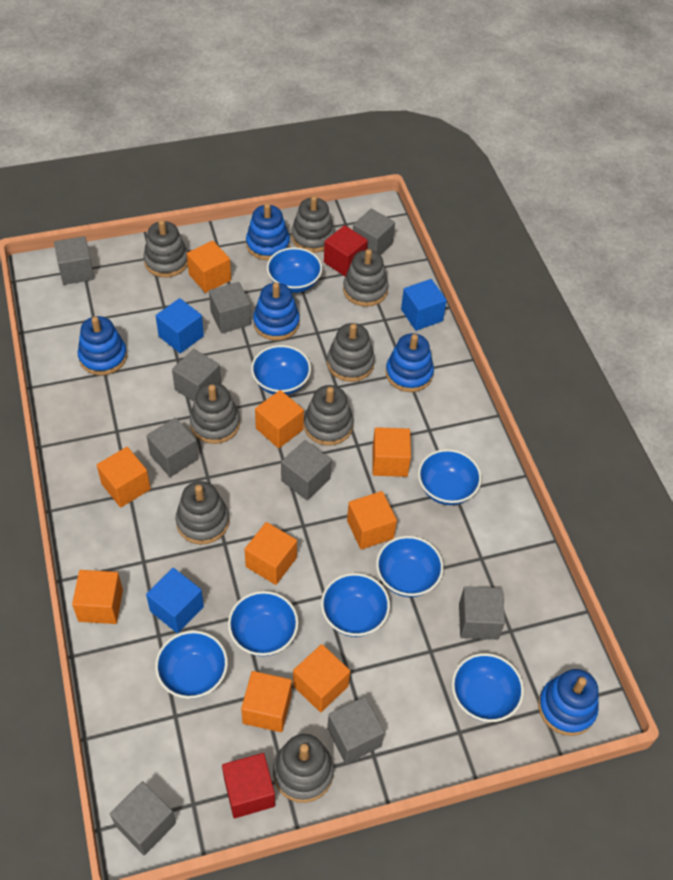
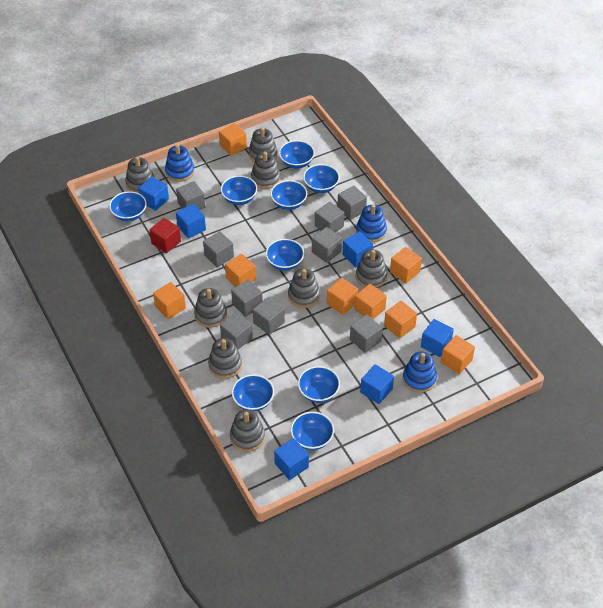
blue bowl: 8 -> 9
blue cube: 3 -> 6
blue stacking toy: 5 -> 3
orange cube: 9 -> 8
red cube: 2 -> 1

